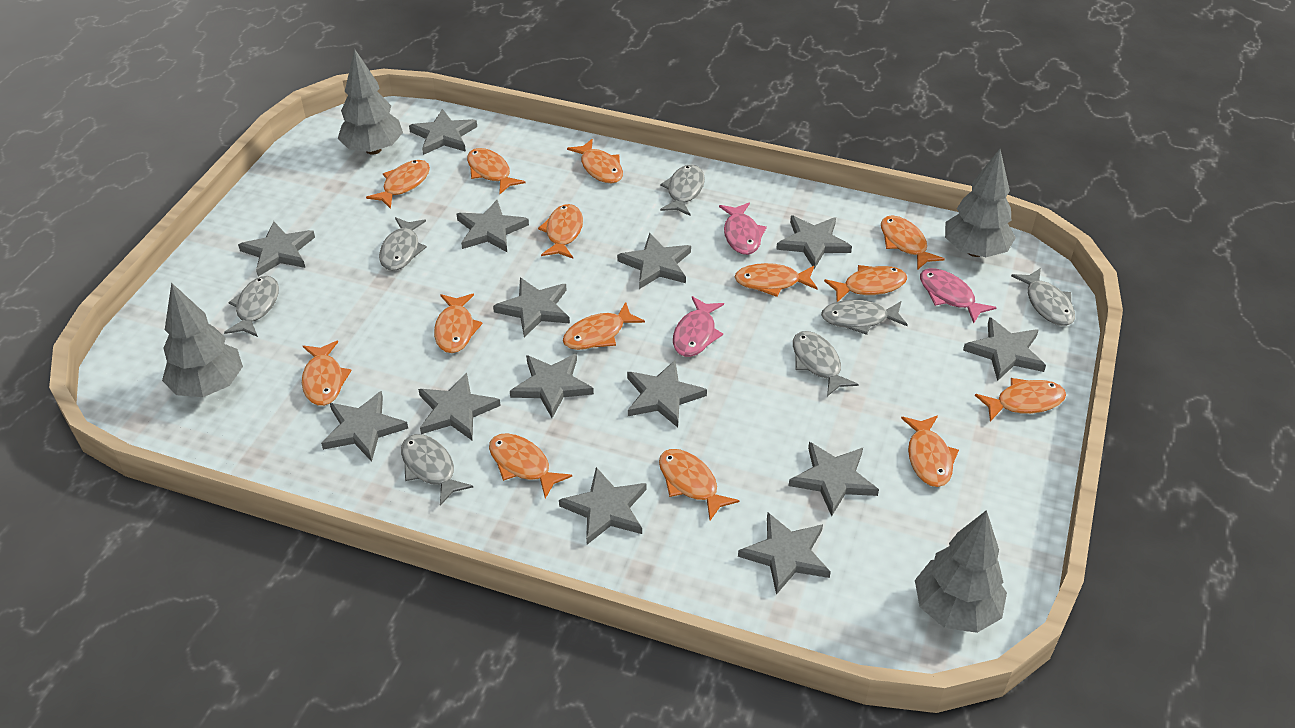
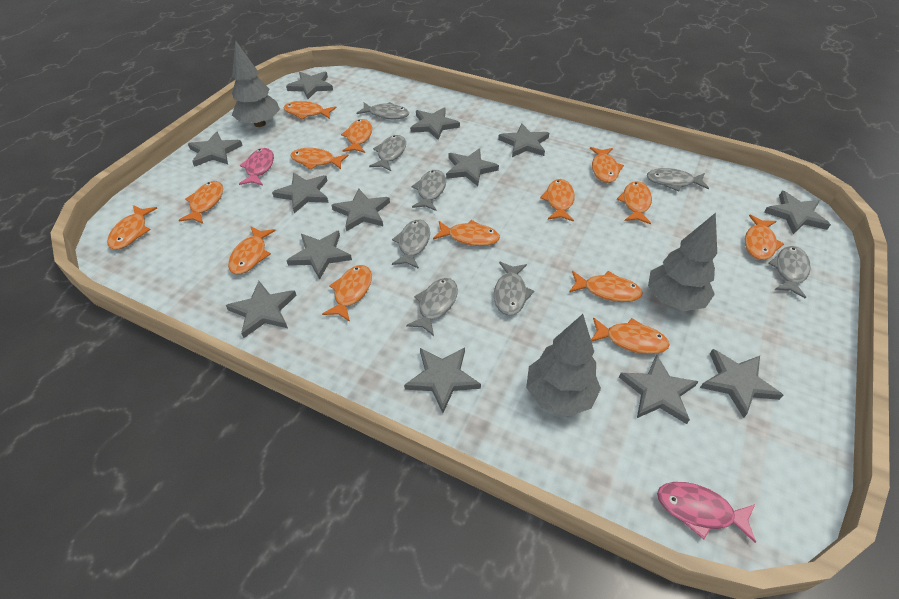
grey fish: 7 -> 8
grey star: 14 -> 13
grey tree: 4 -> 3
pink fish: 3 -> 2

